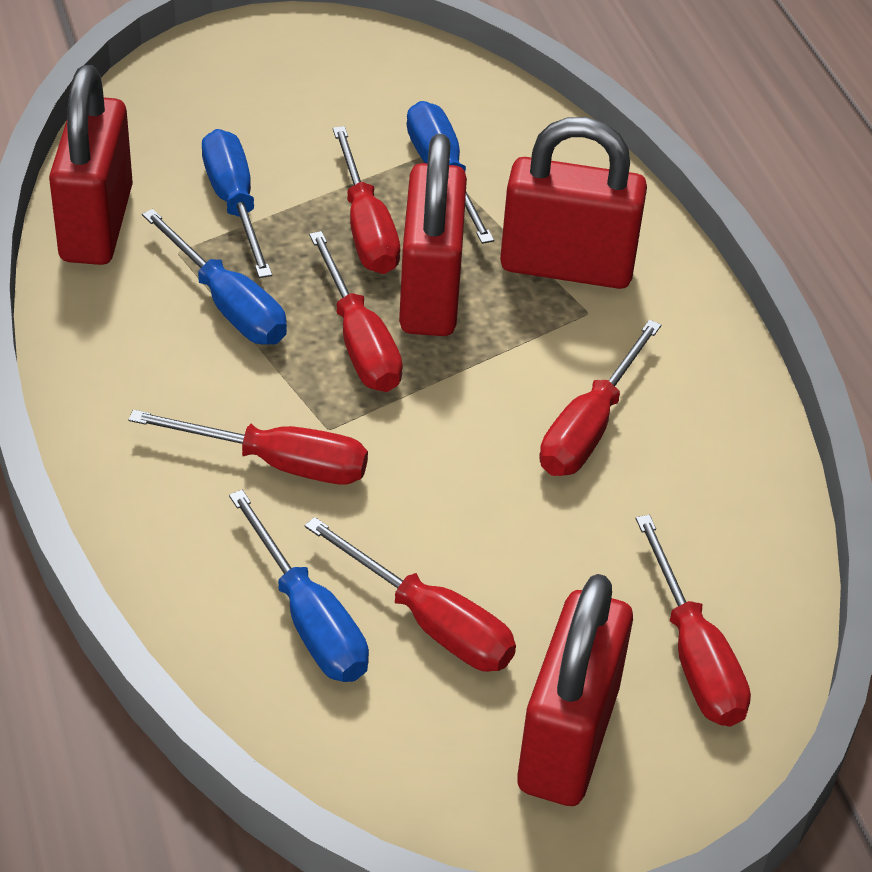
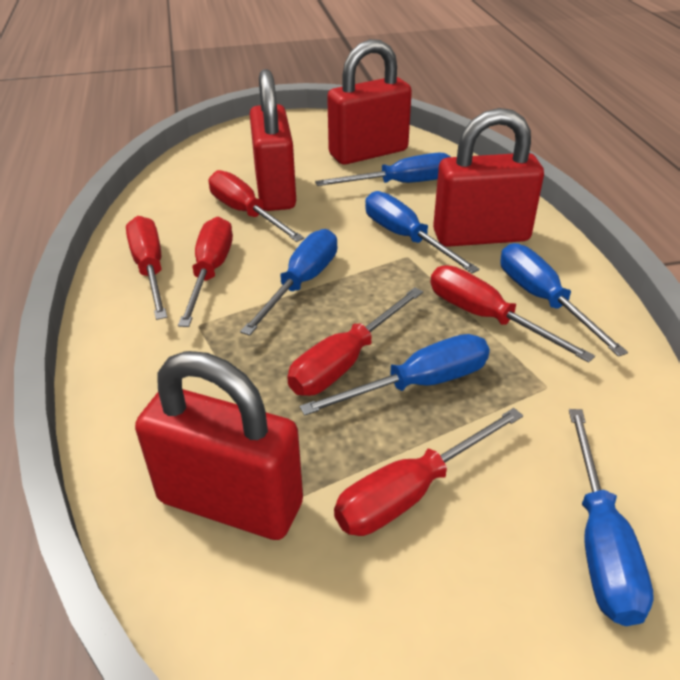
blue screwdriver: 4 -> 6

